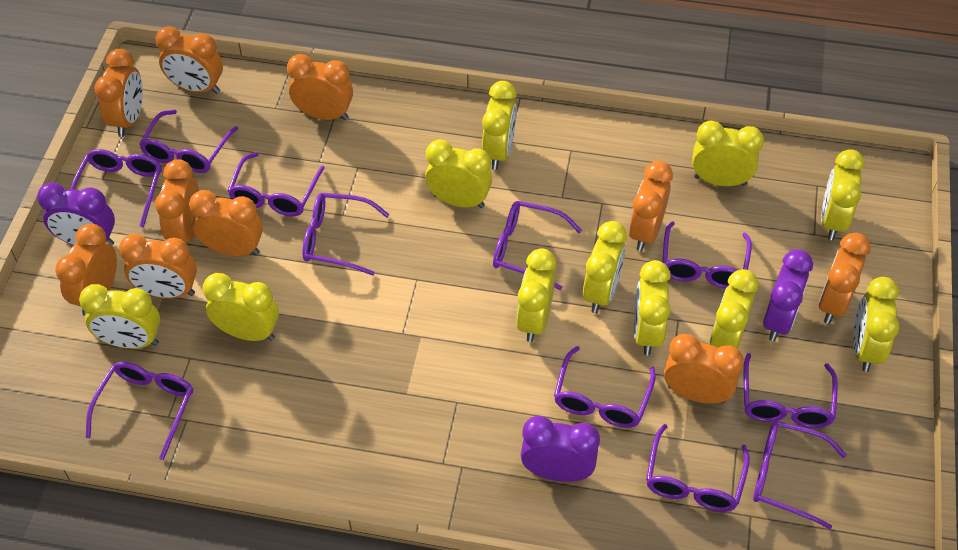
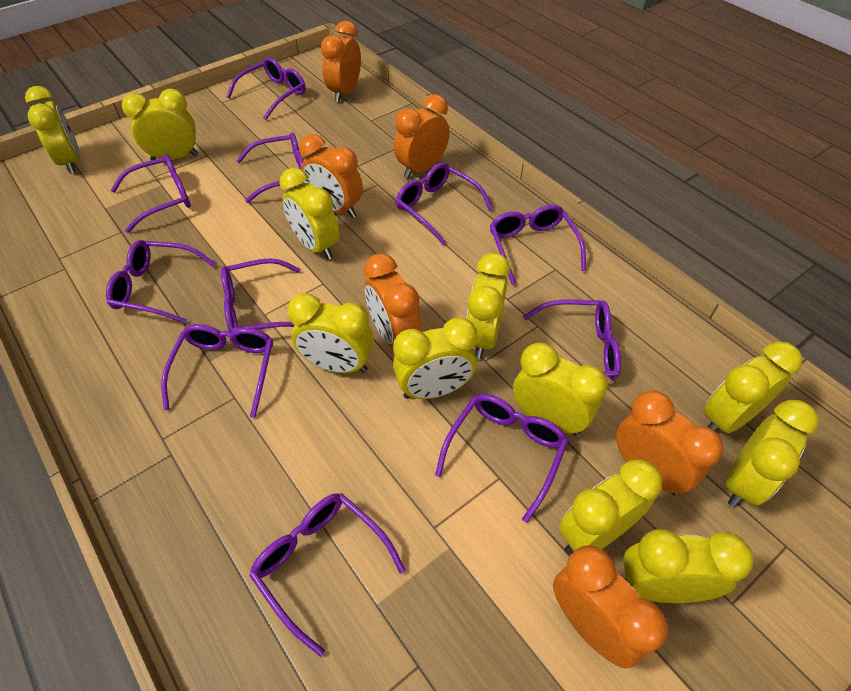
orange clock: 10 -> 6
purple clock: 3 -> 0

